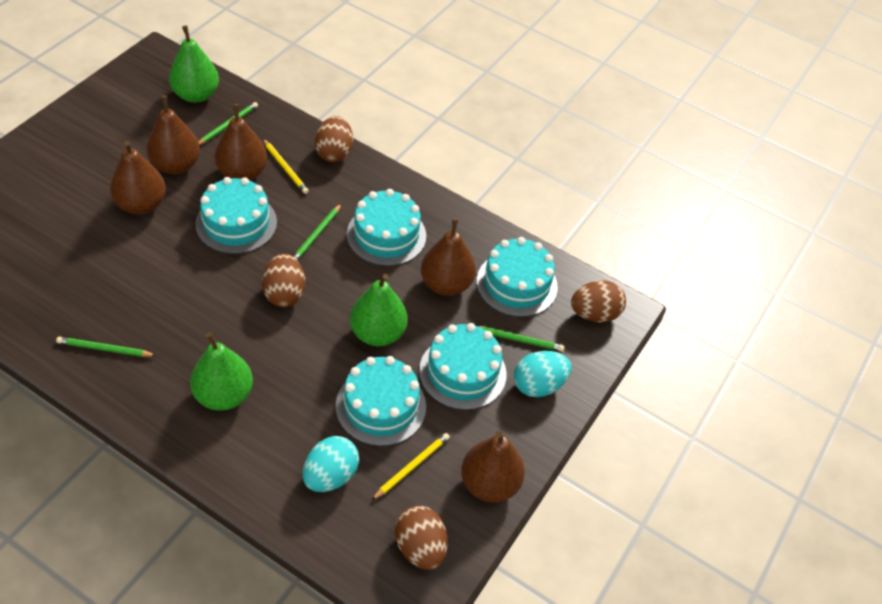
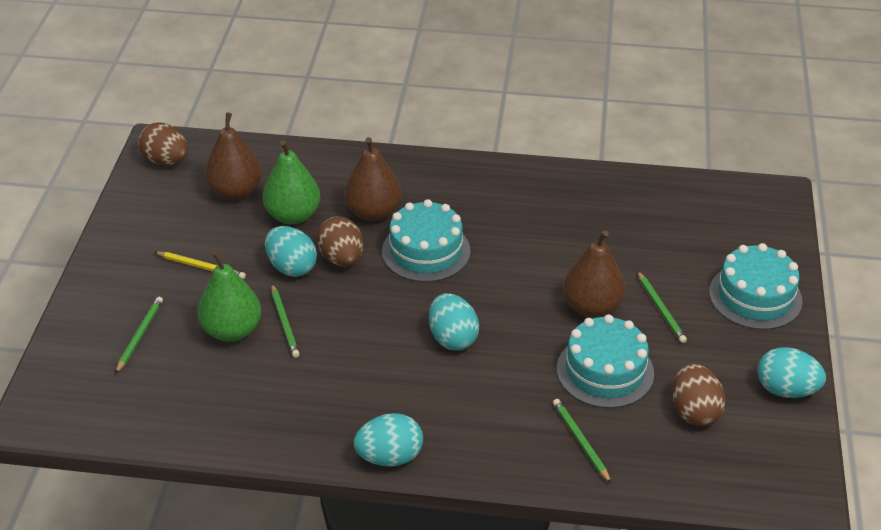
brown egg: 4 -> 3
brown pear: 5 -> 3
green pear: 3 -> 2
turquoise cake: 5 -> 3
turquoise egg: 2 -> 4
yellow pencil: 2 -> 1

